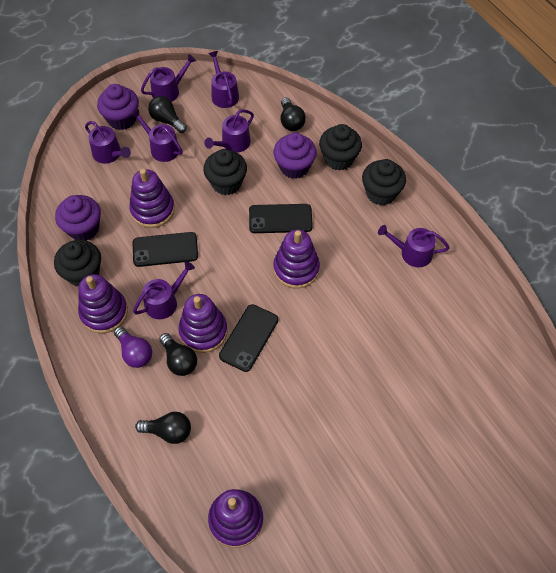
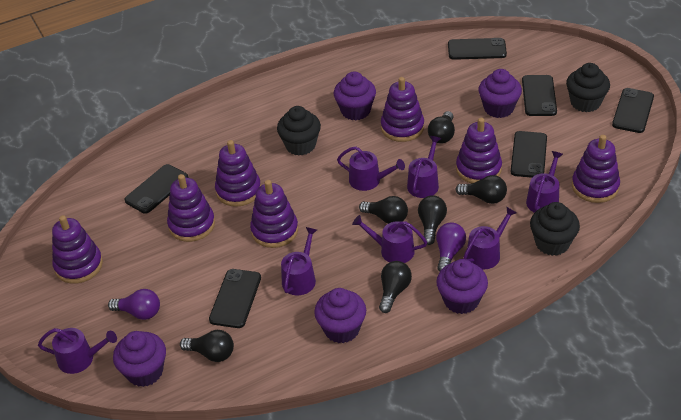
black cupcake: 4 -> 3
black light bulb: 4 -> 6
black phone: 3 -> 6
purple cupcake: 3 -> 5
purple light bulb: 1 -> 2
purple stacking toy: 5 -> 7

